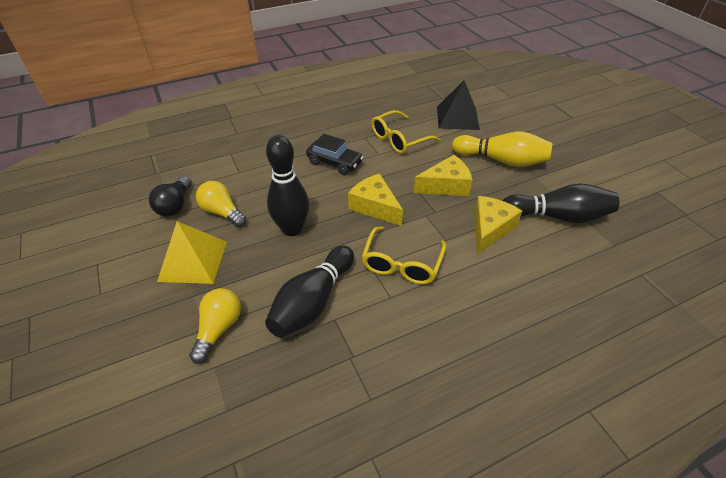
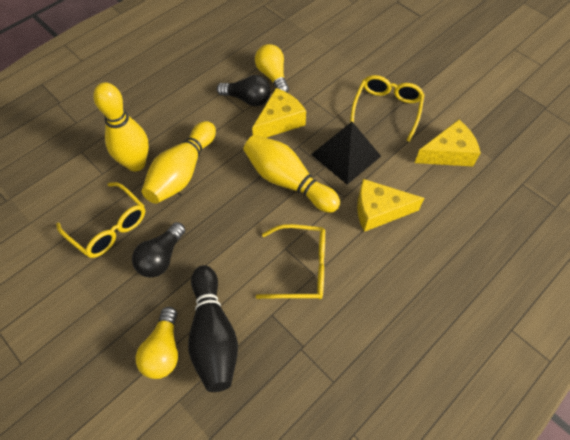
black bowling pin: 3 -> 1
black car: 1 -> 0
black light bulb: 1 -> 2
yellow bowling pin: 1 -> 3
yellow glasses: 2 -> 3
yellow pyramid: 1 -> 0

